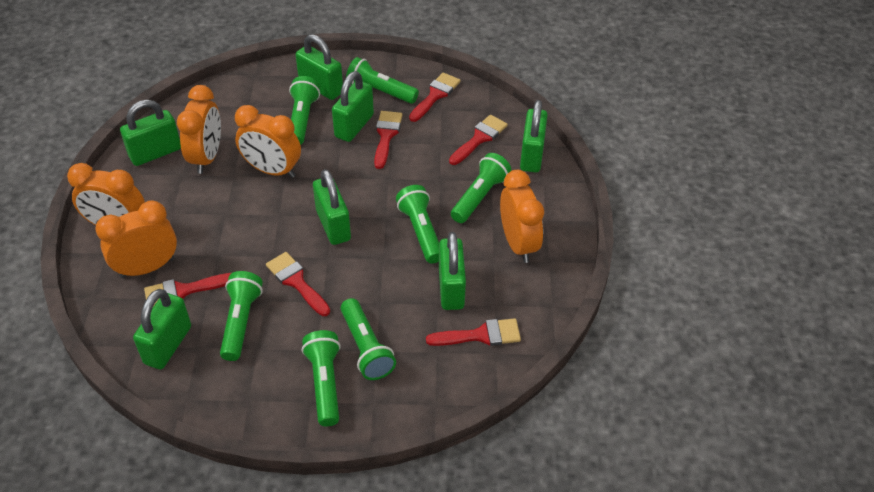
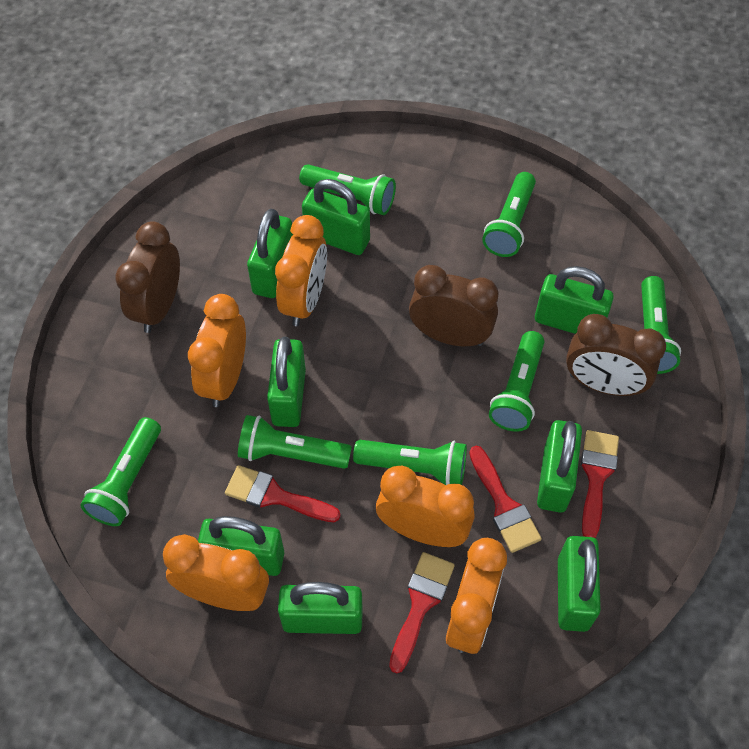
brown clock: 0 -> 3
green padlock: 7 -> 8
red brush: 6 -> 4

